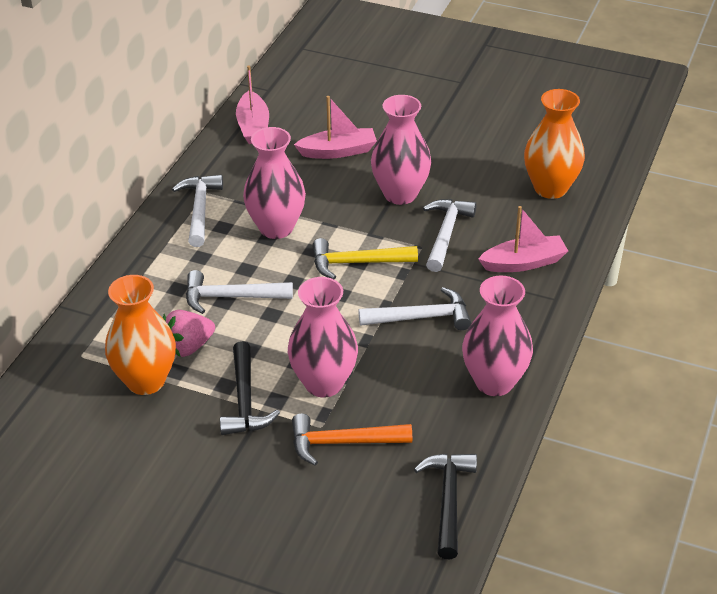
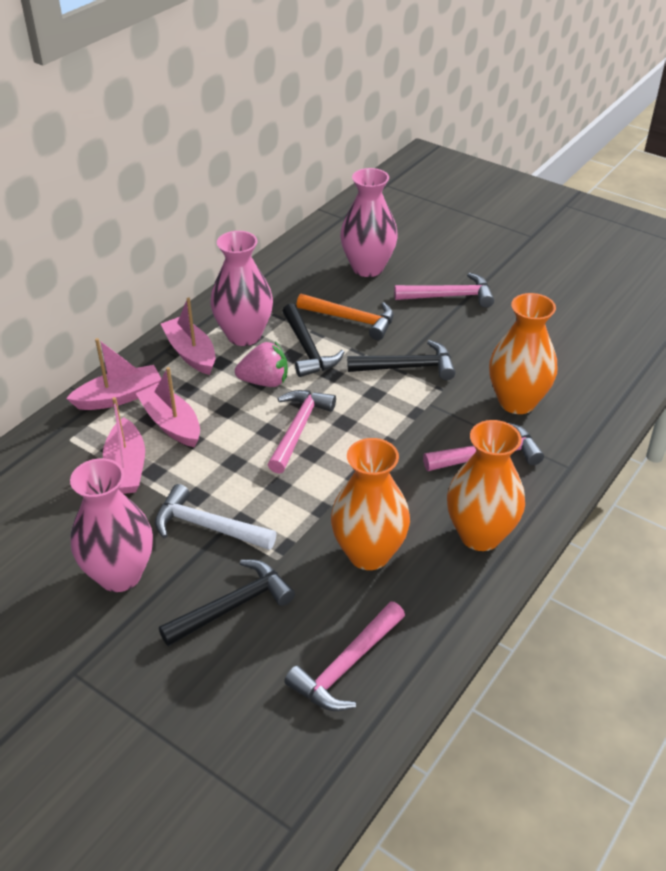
black hammer: 2 -> 3
orange vase: 2 -> 3
pink boat: 3 -> 4
pink hammer: 0 -> 4
pink vase: 4 -> 3
white hammer: 4 -> 1
yellow hammer: 1 -> 0

